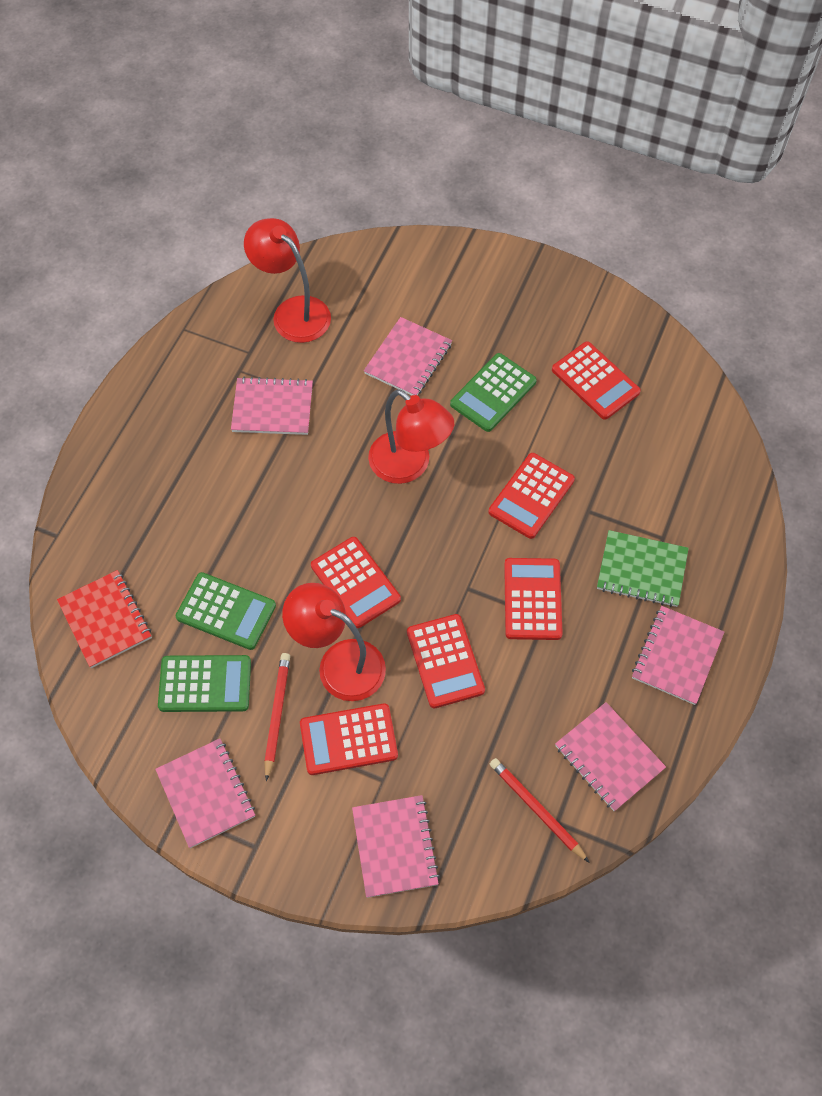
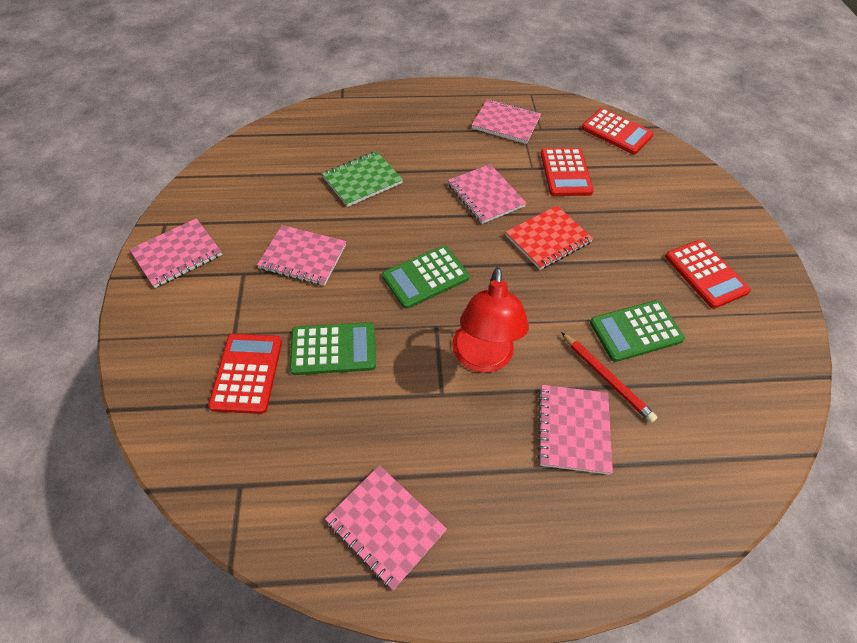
red calculator: 6 -> 4
red lamp: 3 -> 1
red pencil: 2 -> 1

